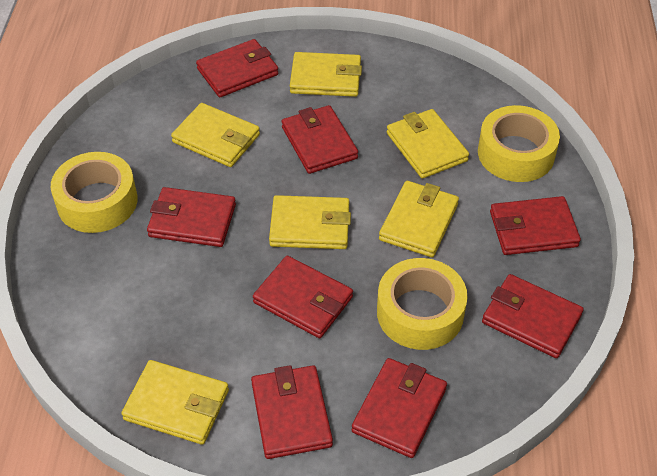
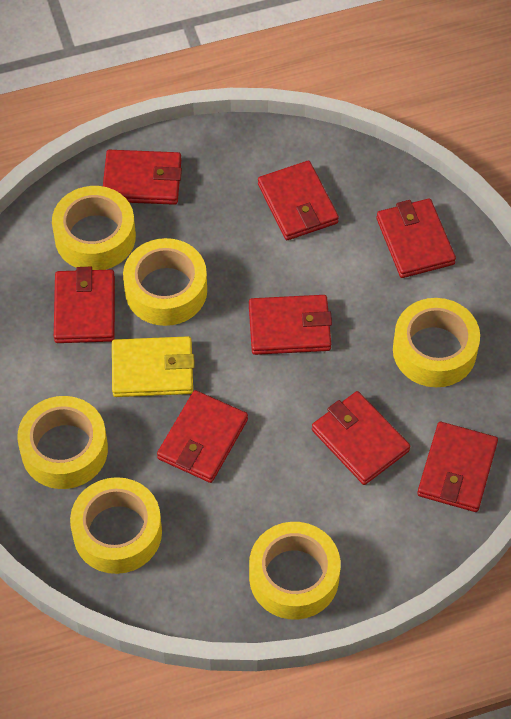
yellow tape: 3 -> 6
yellow wallet: 6 -> 1

